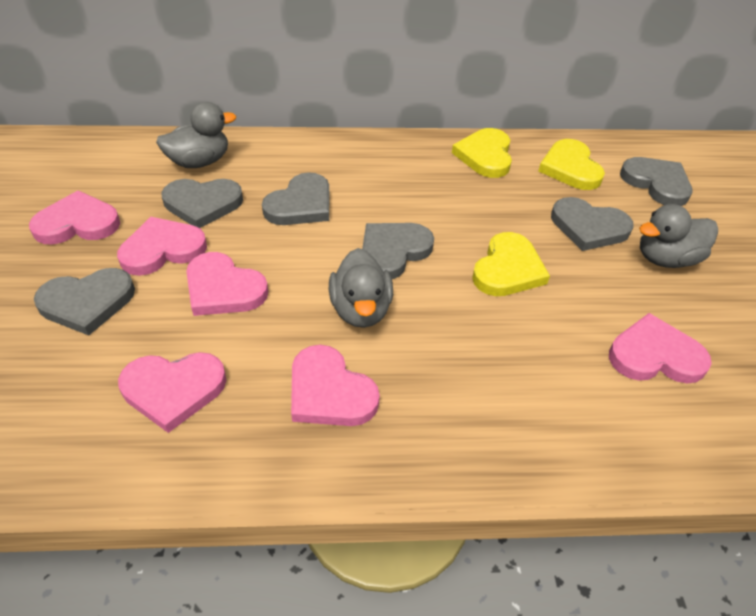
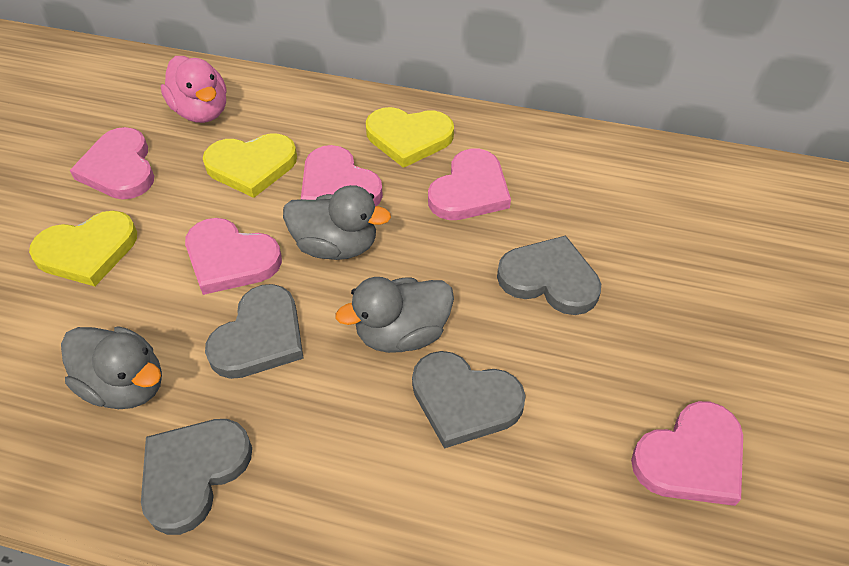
grey heart: 6 -> 4
pink duck: 0 -> 1
pink heart: 6 -> 5

